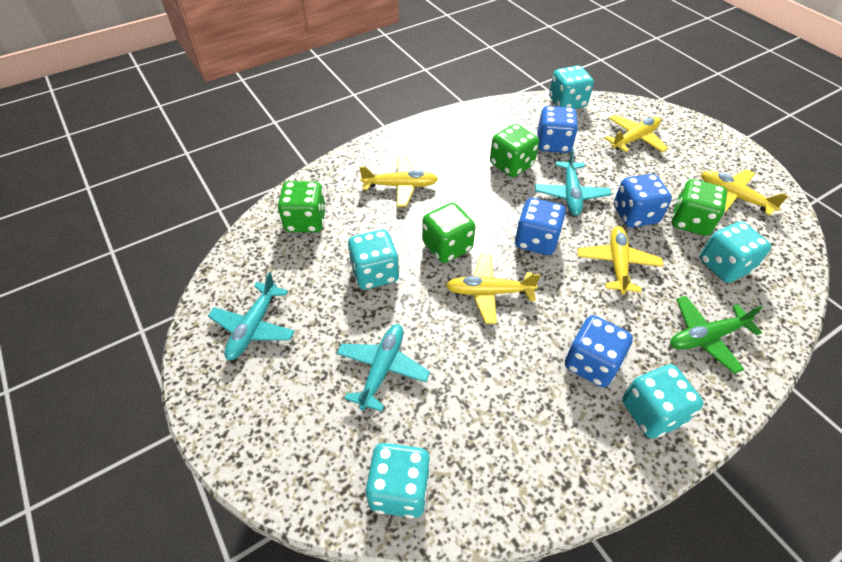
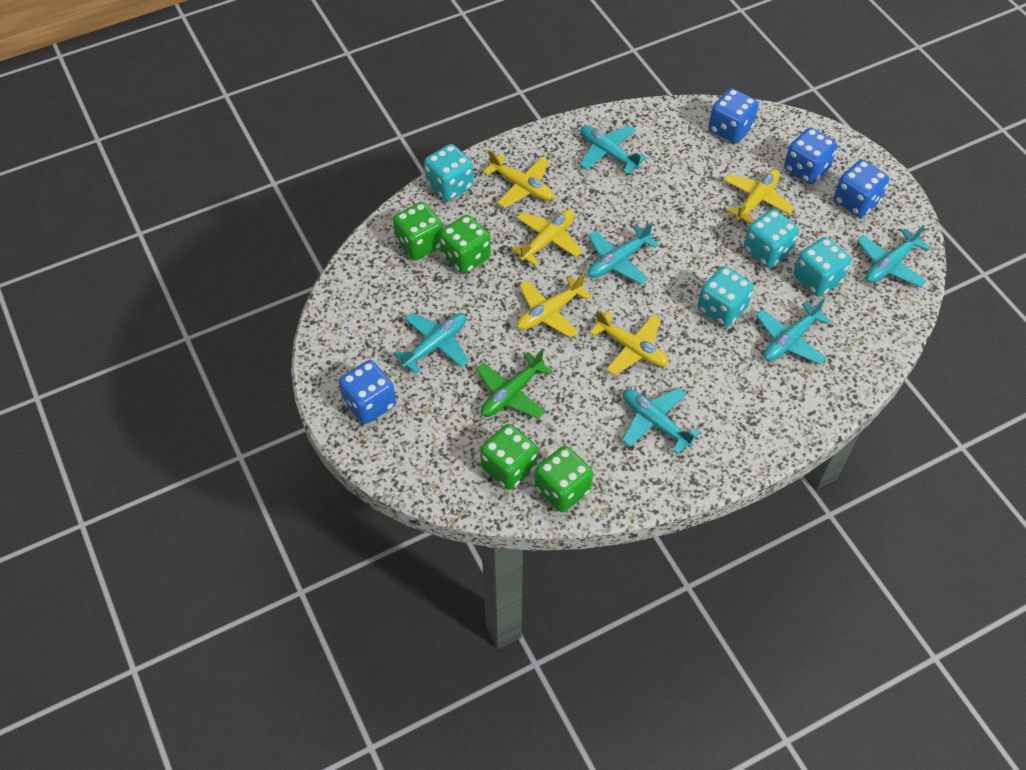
turquoise dice: 5 -> 4
turquoise plane: 3 -> 6

